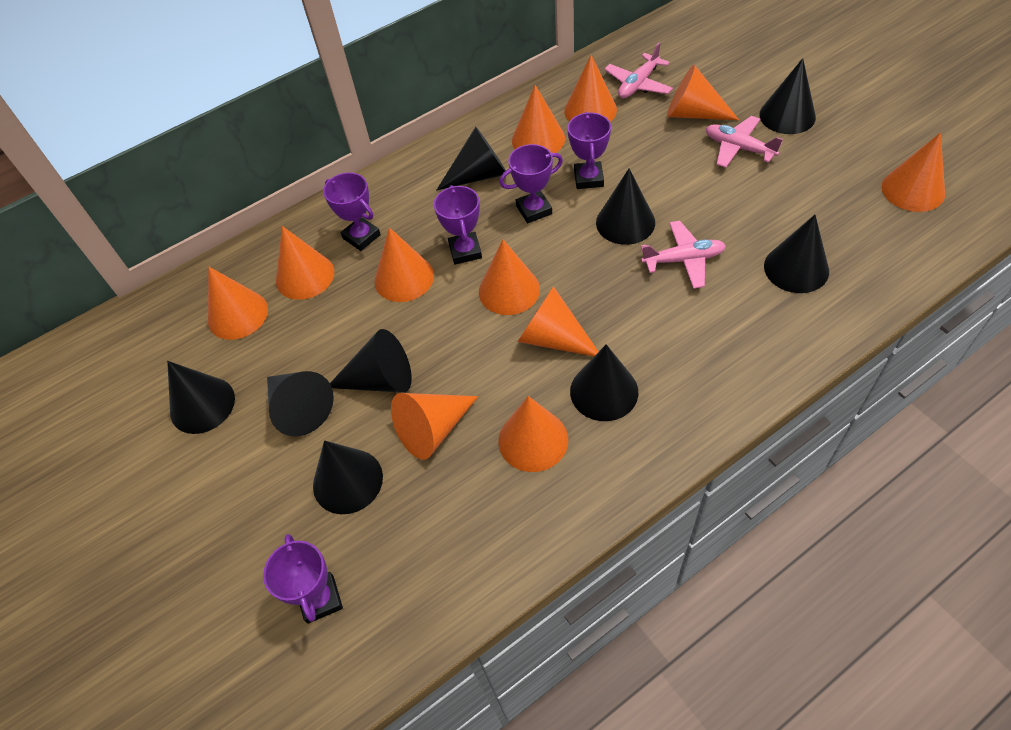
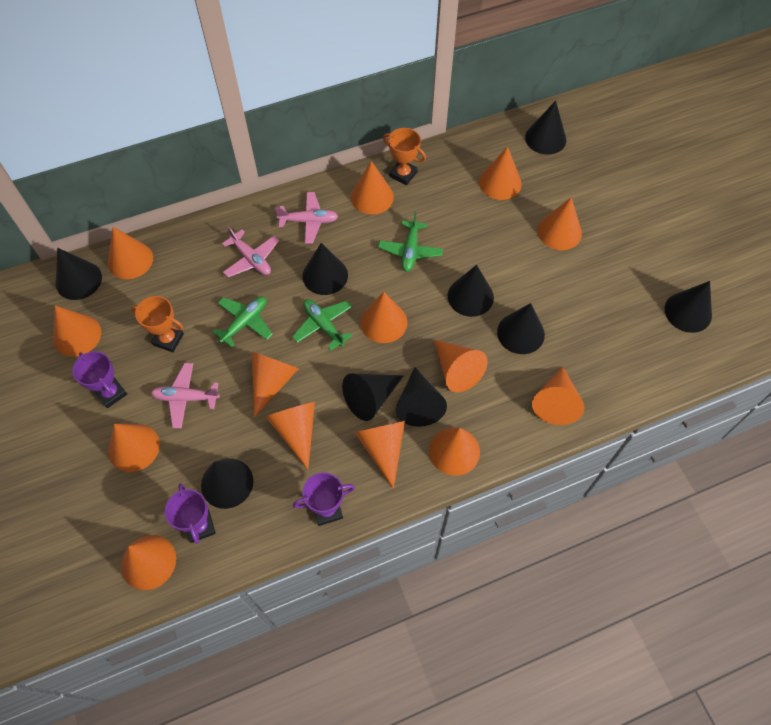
green plane: 0 -> 3
orange cone: 11 -> 14
orange trophy: 0 -> 2
purple trophy: 5 -> 3

